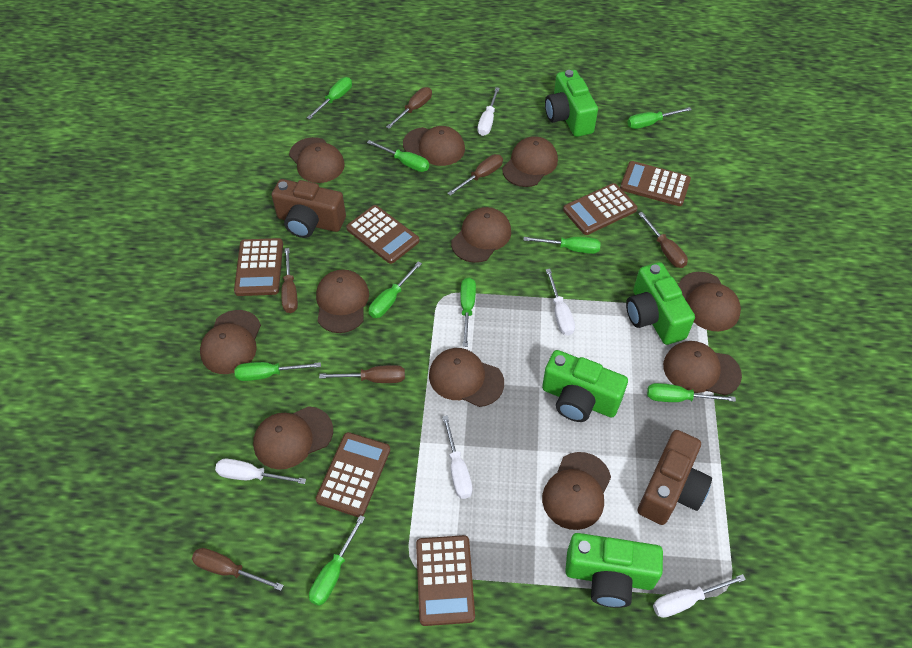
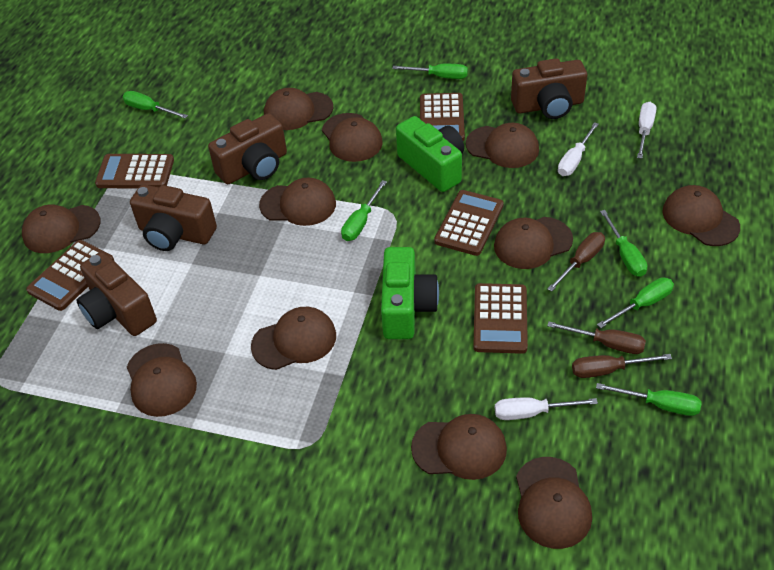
brown calculator: 6 -> 5
brown camera: 2 -> 4
brown screwdriver: 6 -> 3
green camera: 4 -> 2
green screwdriver: 9 -> 6
white screwdriver: 5 -> 3

